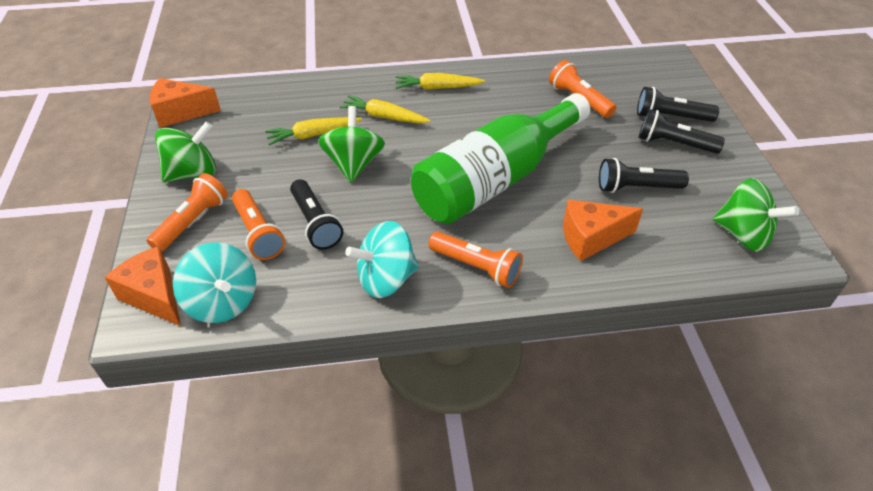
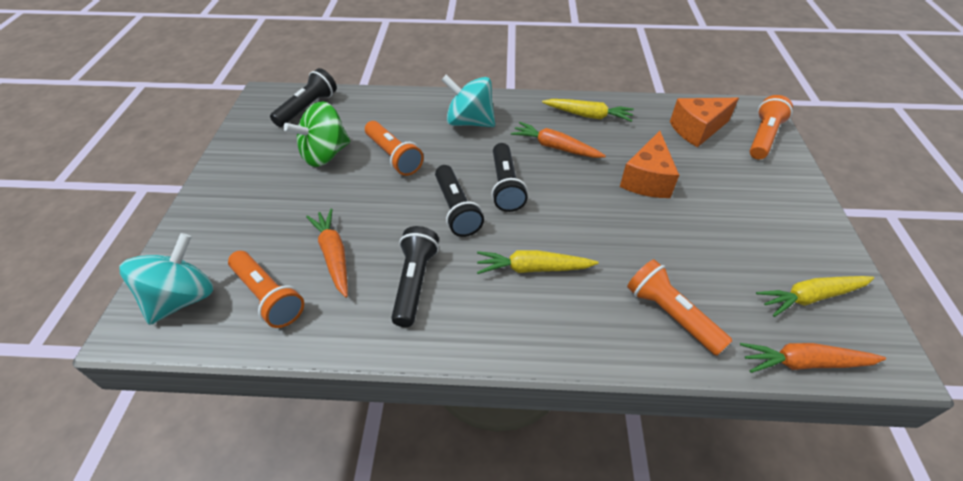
green bottle: 1 -> 0
green spinning top: 3 -> 1
orange carrot: 0 -> 3
orange cheese: 3 -> 2

